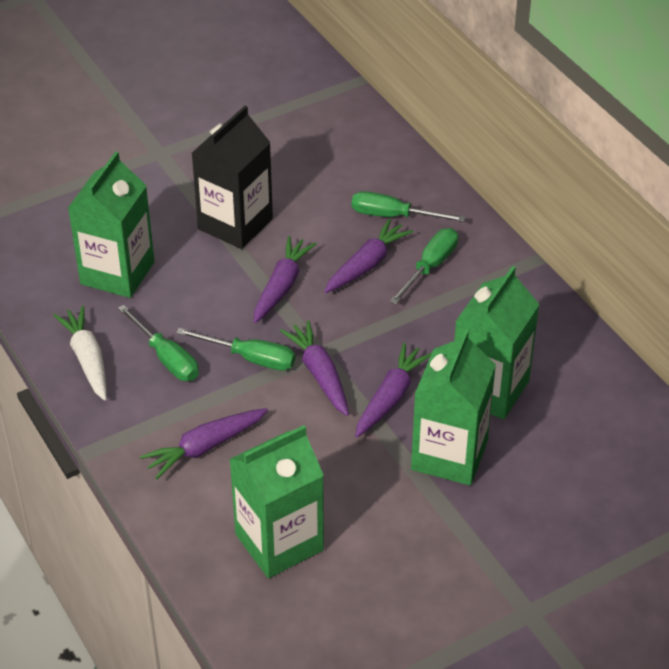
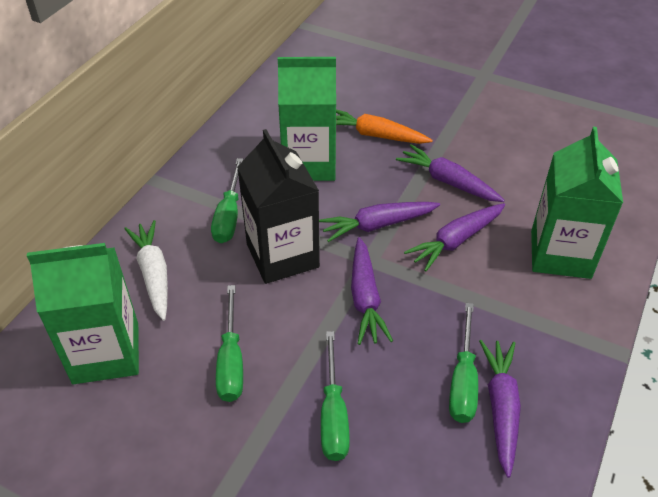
green carton: 4 -> 3
orange carrot: 0 -> 1

